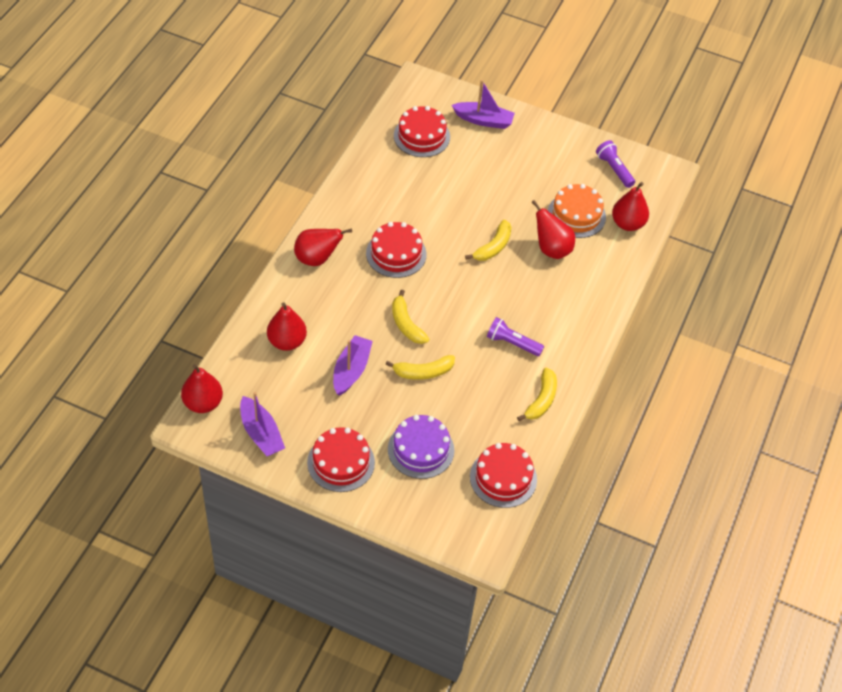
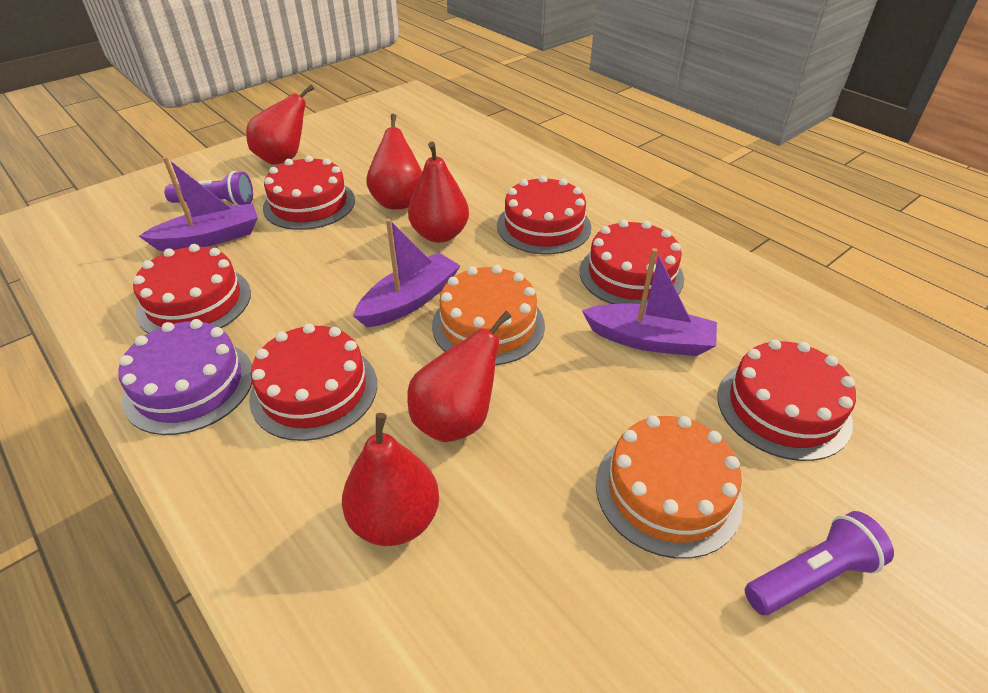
orange cake: 1 -> 2
red cake: 4 -> 6
yellow banana: 4 -> 0

